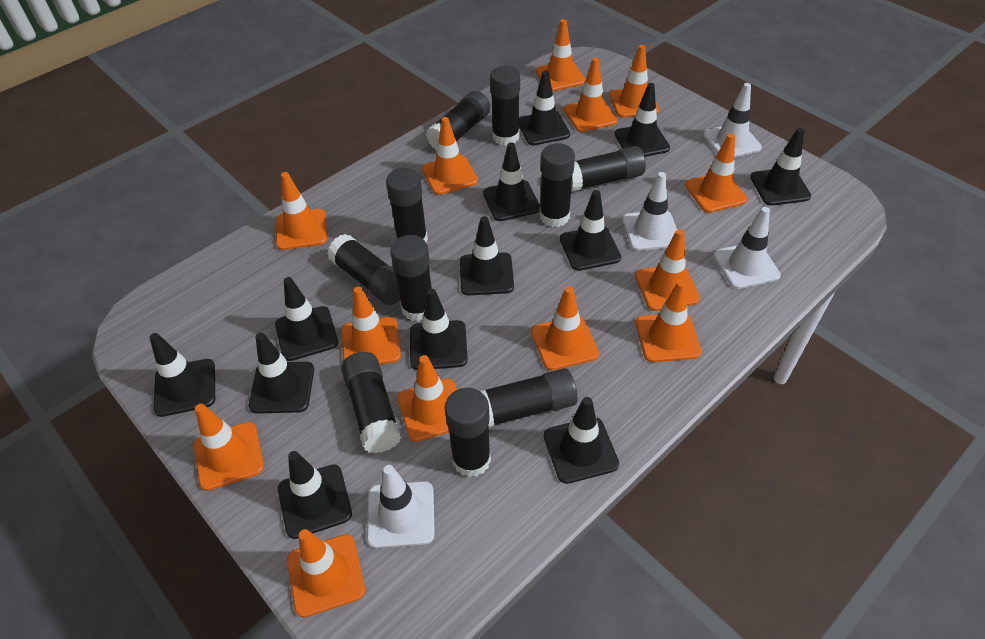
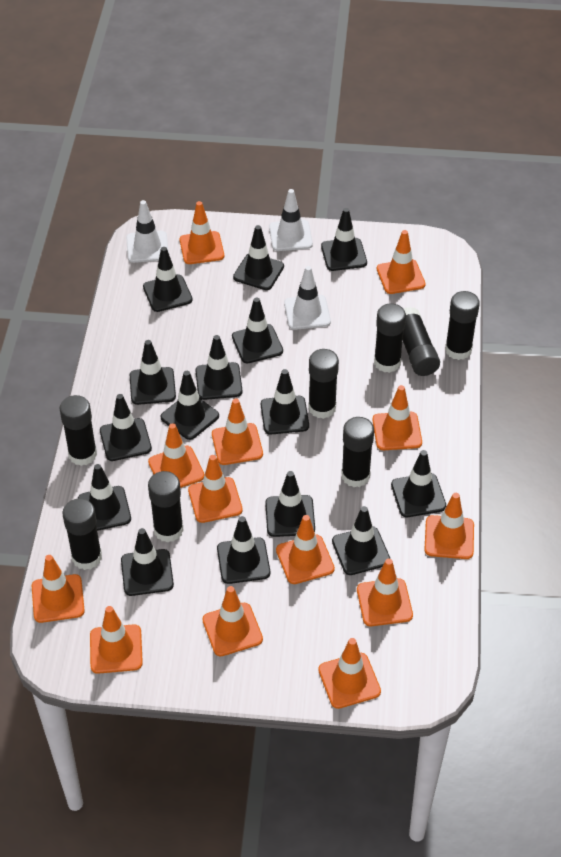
black glue stick: 10 -> 8
black traffic cone: 12 -> 15
white traffic cone: 4 -> 3

